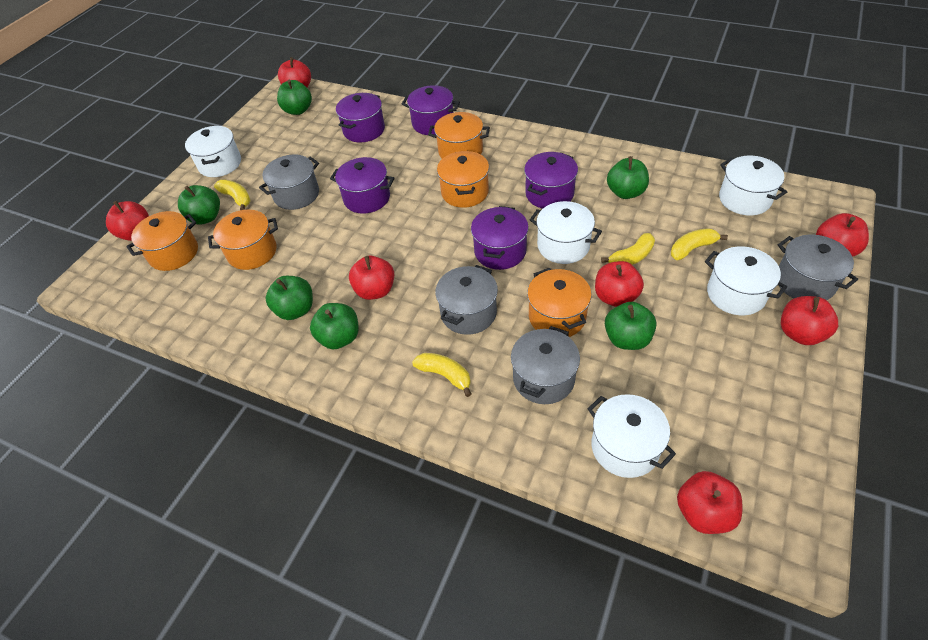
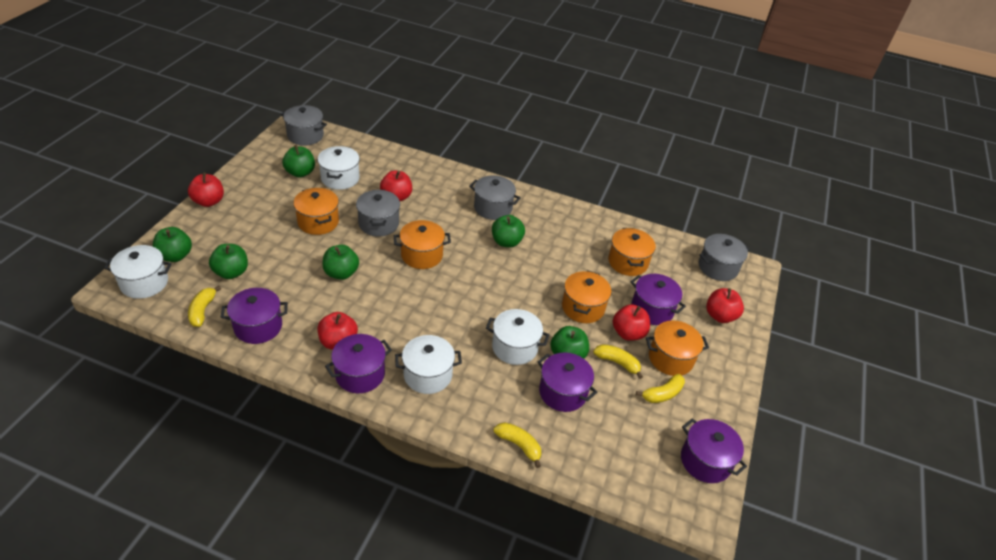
red apple: 7 -> 5
white pot: 5 -> 4

